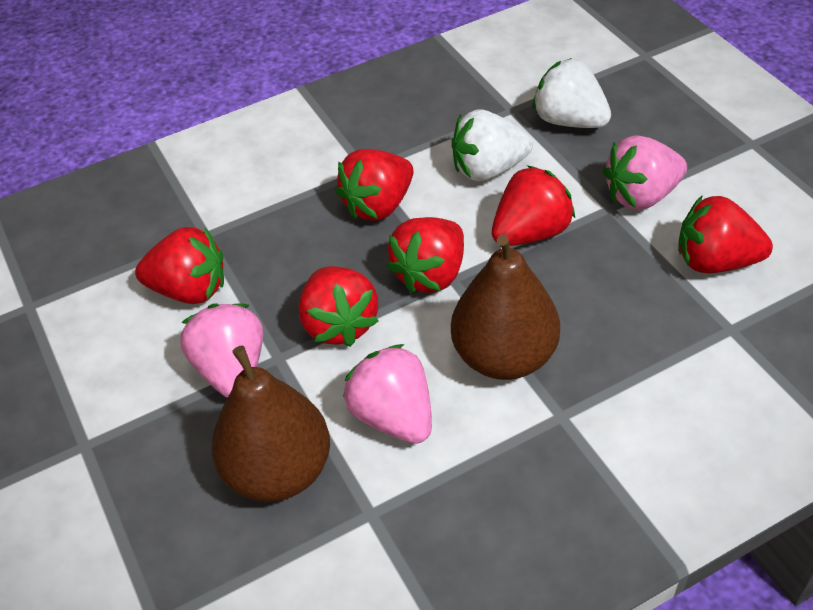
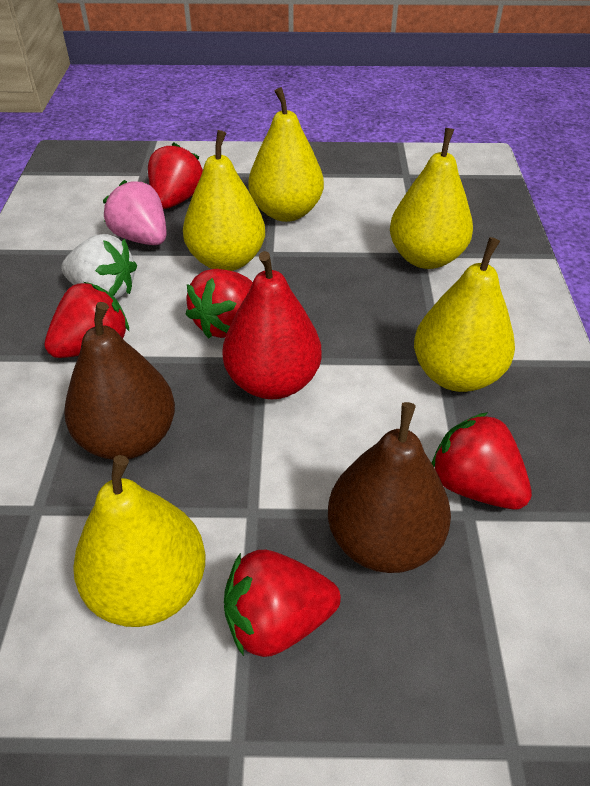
pink strawberry: 3 -> 1
red pear: 0 -> 1
red strawberry: 6 -> 5
white strawberry: 2 -> 1
yellow pear: 0 -> 5

